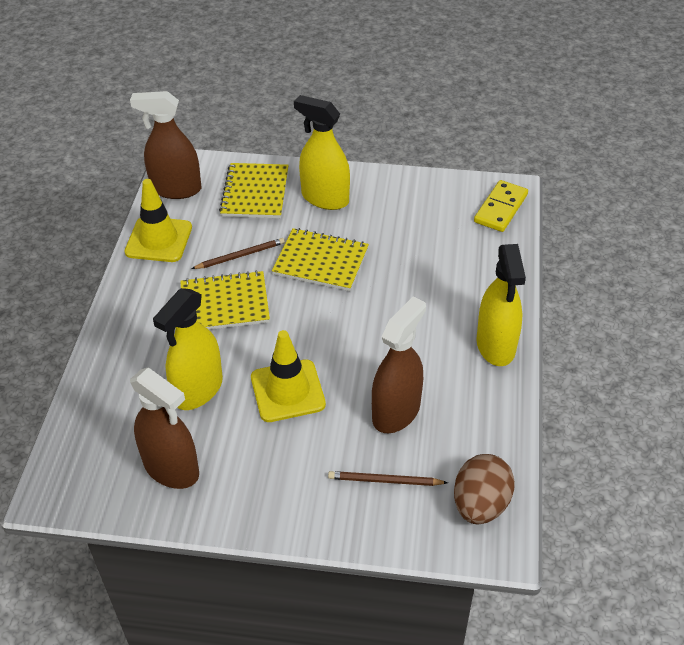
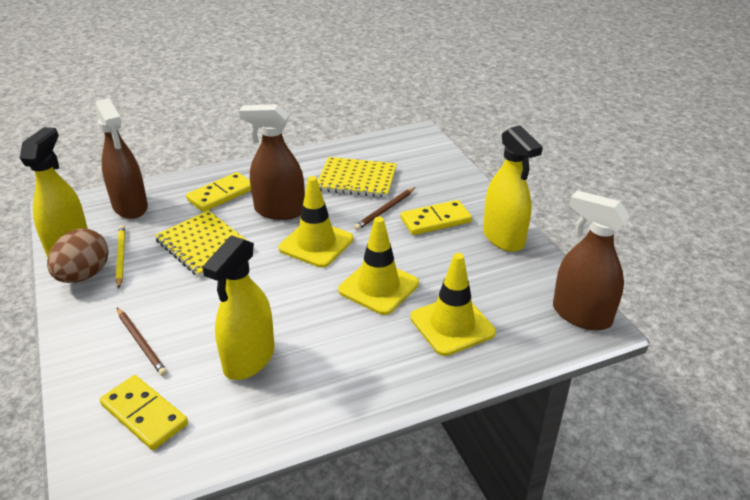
yellow domino: 1 -> 3
yellow notebook: 3 -> 2
yellow pencil: 0 -> 1
yellow traffic cone: 2 -> 3

